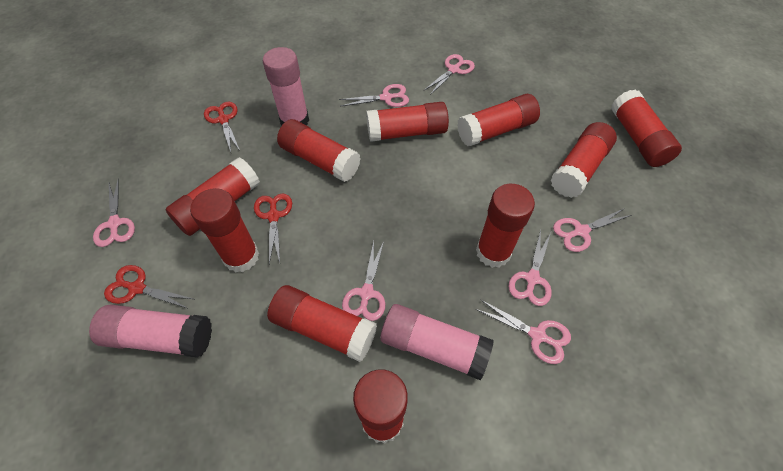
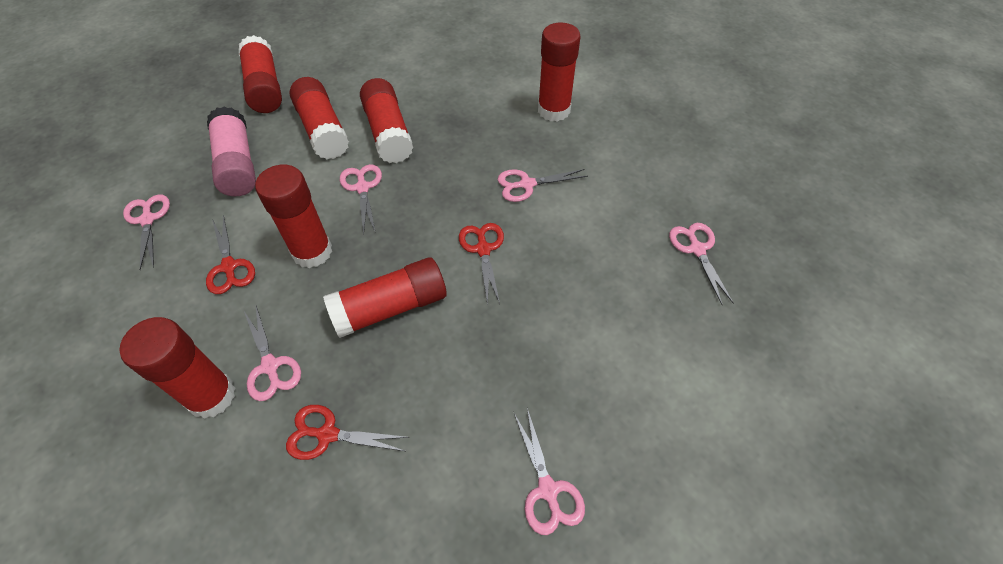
pink glue stick: 3 -> 1
pink scissors: 7 -> 6
red glue stick: 10 -> 7

